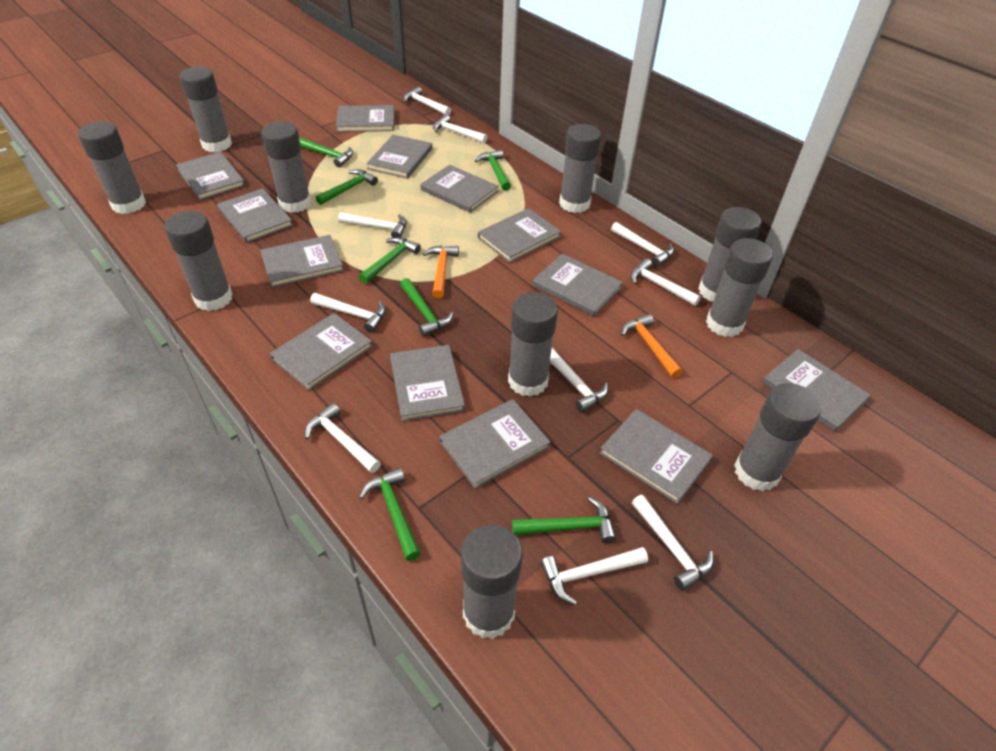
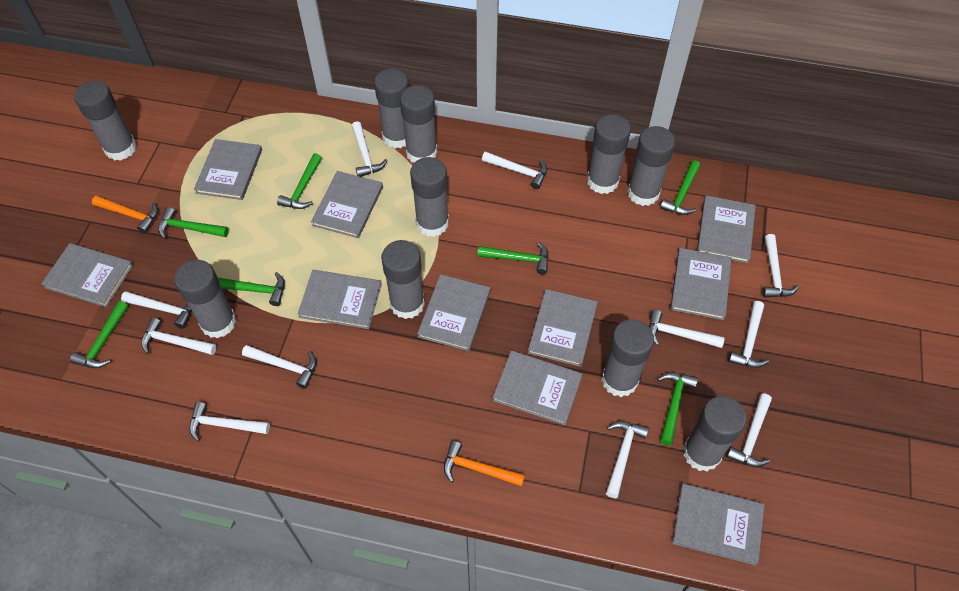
grey book: 13 -> 10
white hammer: 10 -> 11

